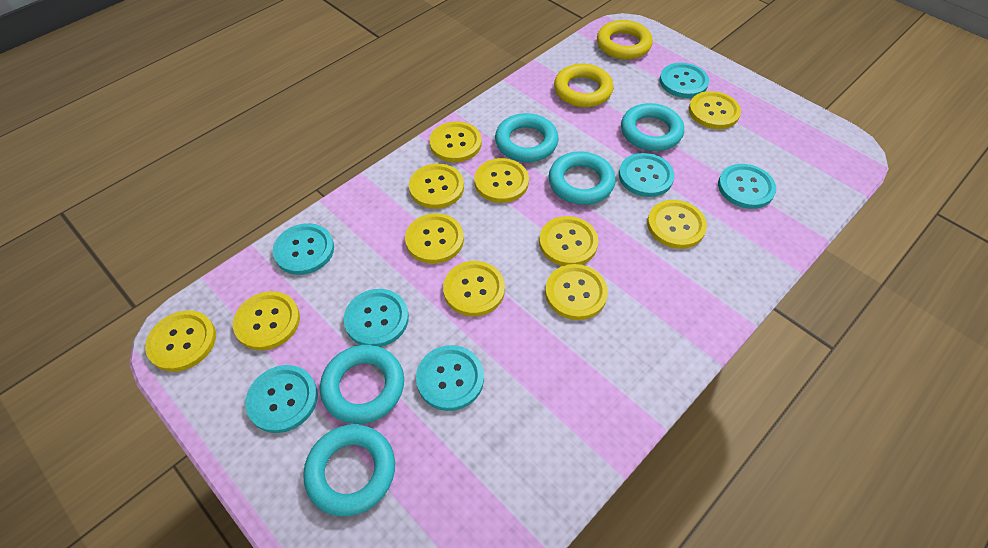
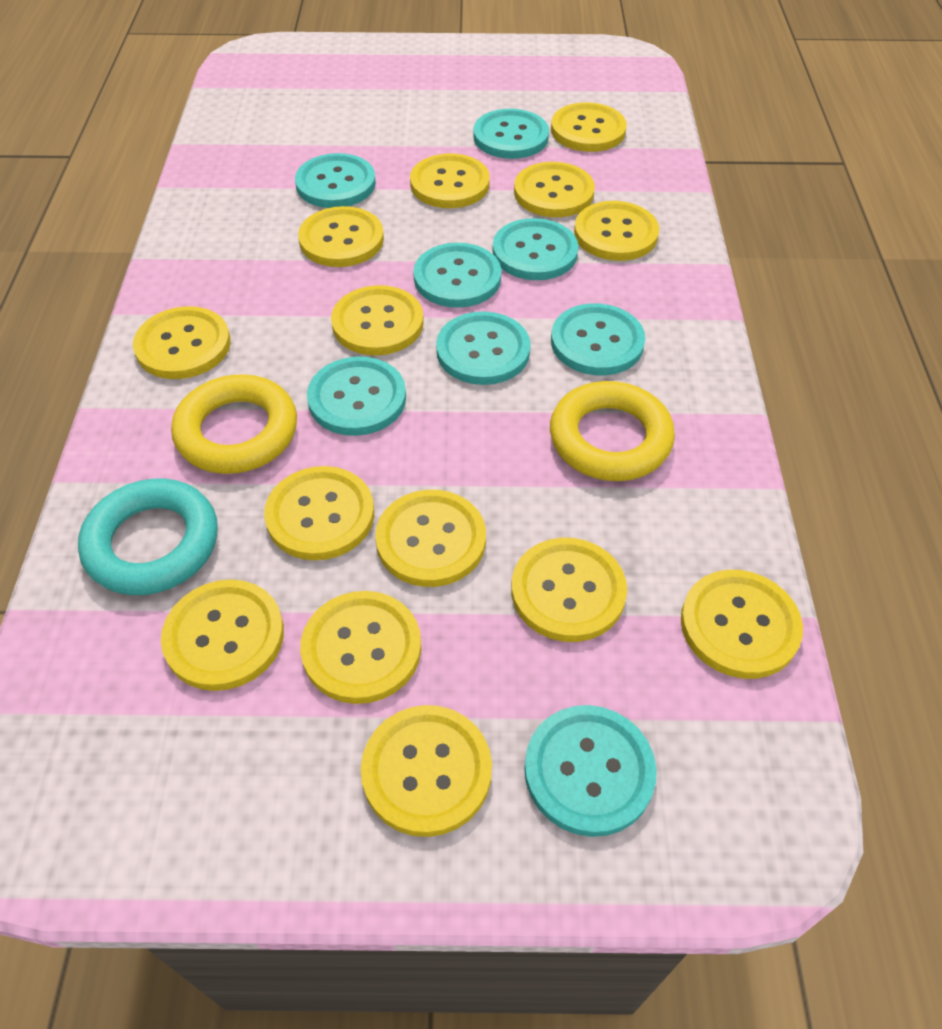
turquoise button: 7 -> 8
turquoise ring: 5 -> 1
yellow button: 11 -> 14

